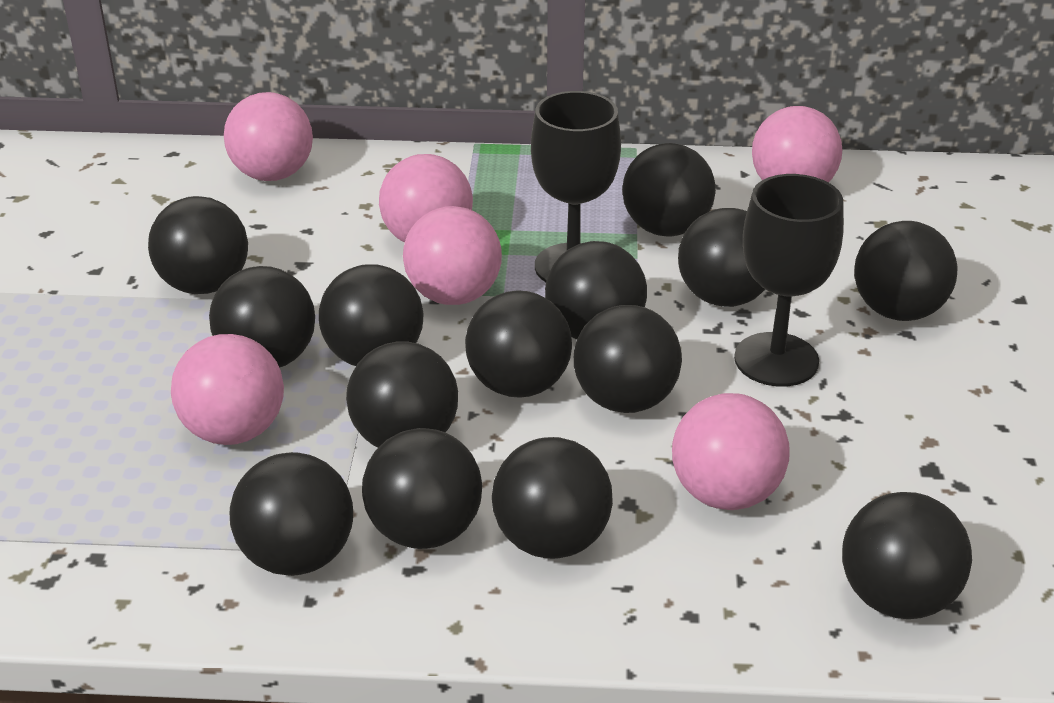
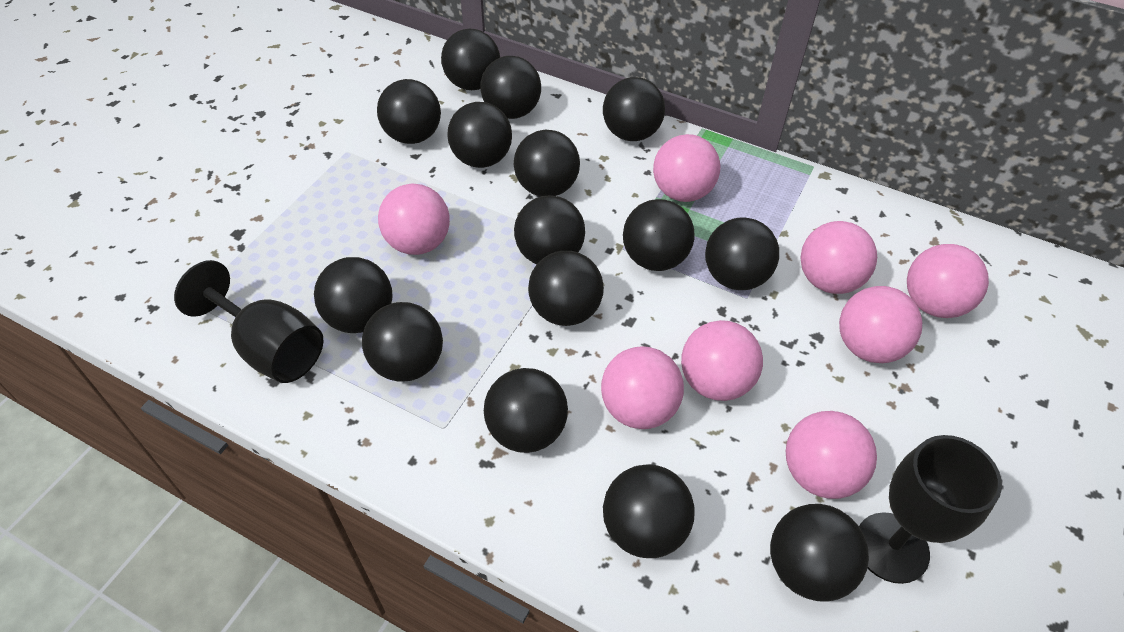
black ball: 14 -> 15
pink ball: 6 -> 8

